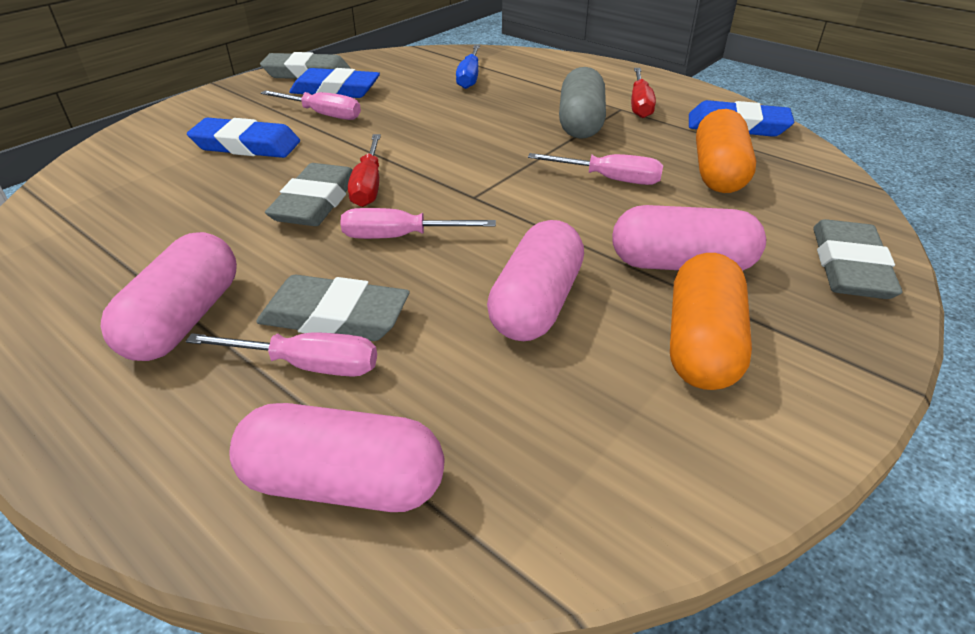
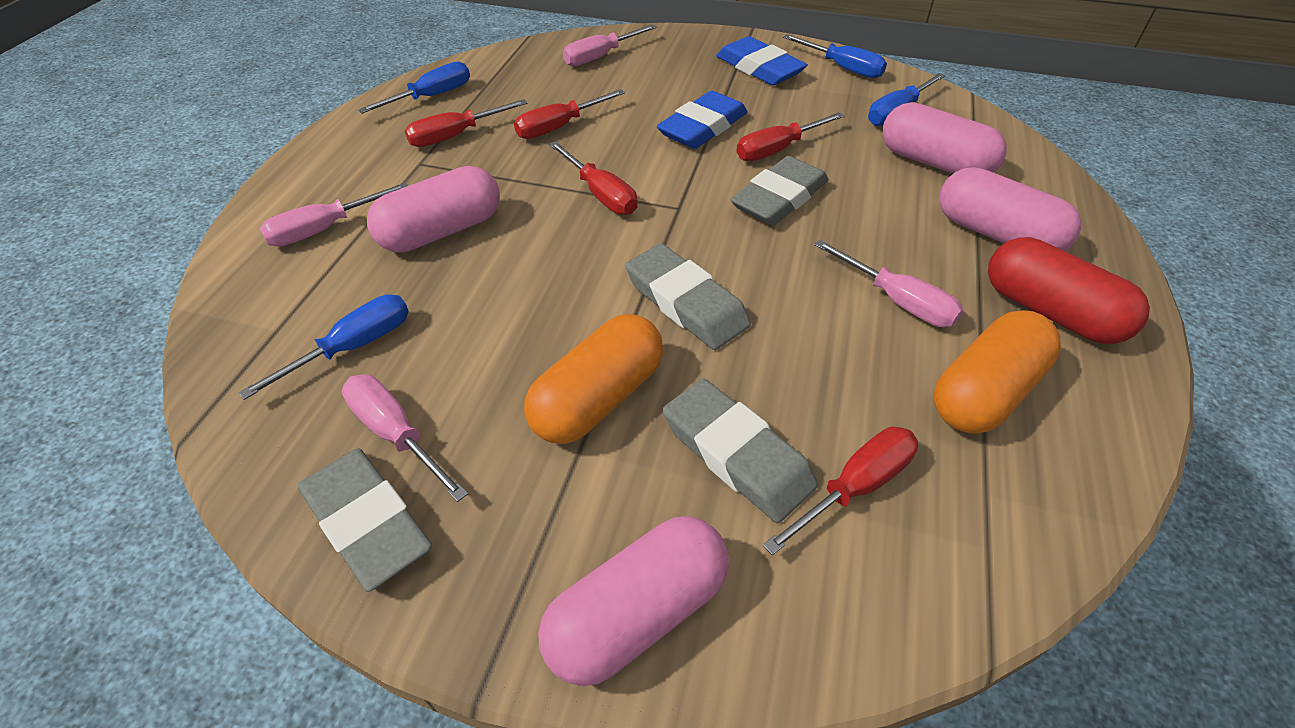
blue eraser: 3 -> 2
blue screwdriver: 1 -> 4
grey capsule: 1 -> 0
red capsule: 0 -> 1
red screwdriver: 2 -> 5

